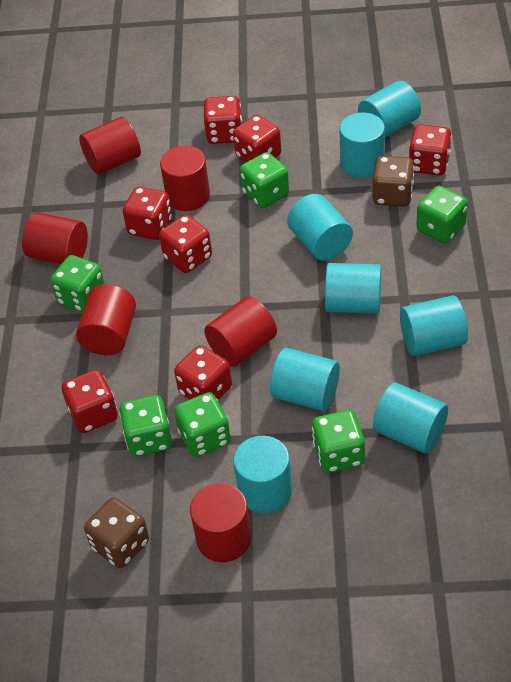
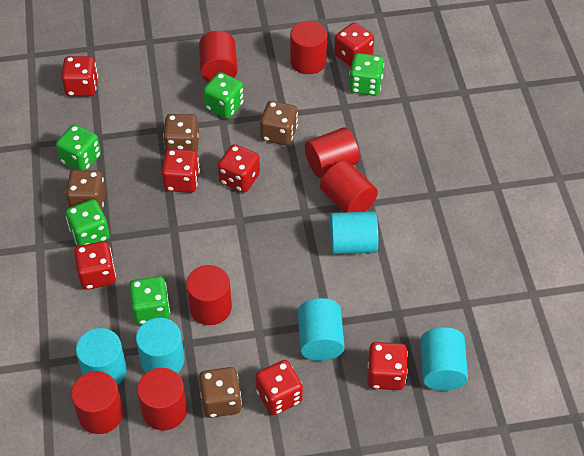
brown dice: 2 -> 4
green dice: 6 -> 5
red cylinder: 6 -> 7
turquoise cylinder: 8 -> 5

